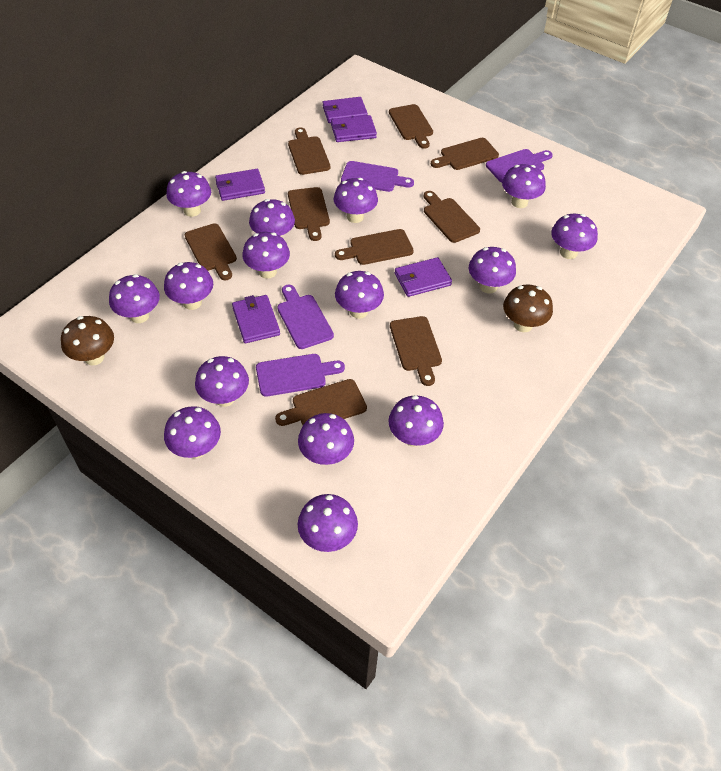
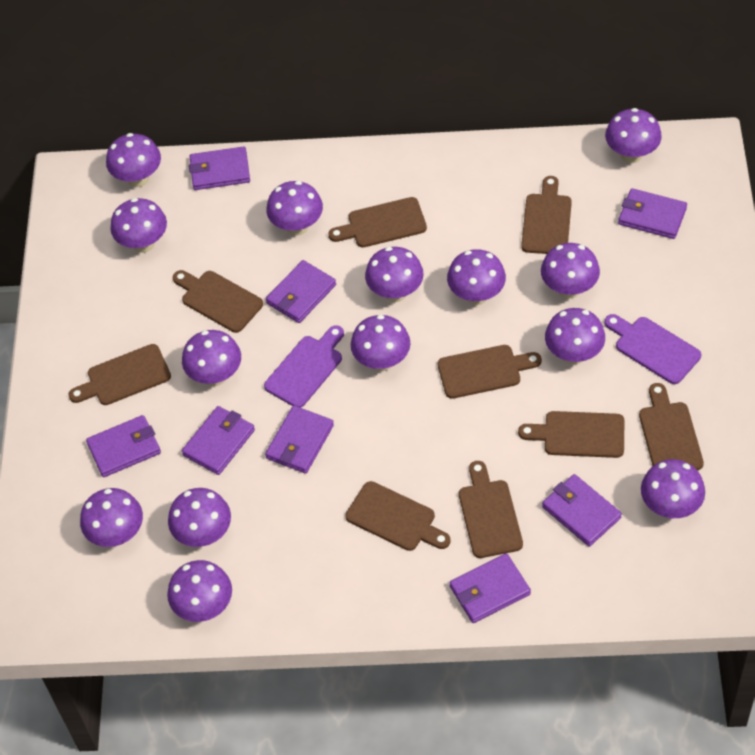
brown mushroom: 2 -> 0
purple cutting board: 4 -> 2
purple mushroom: 15 -> 14
purple wallet: 5 -> 8

